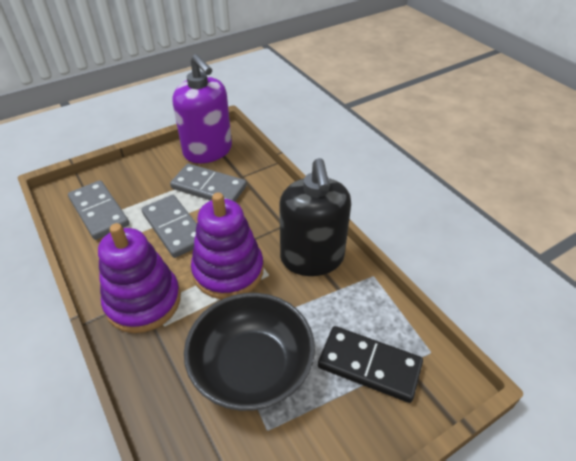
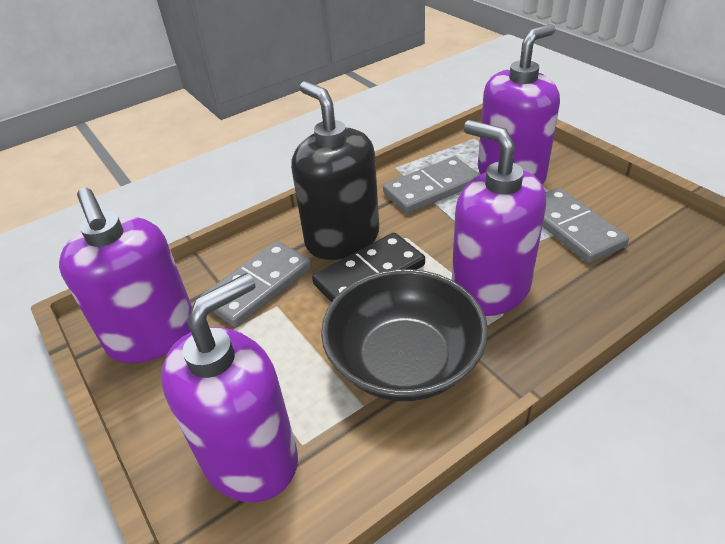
purple soap dispenser: 1 -> 4
purple stacking toy: 2 -> 0

